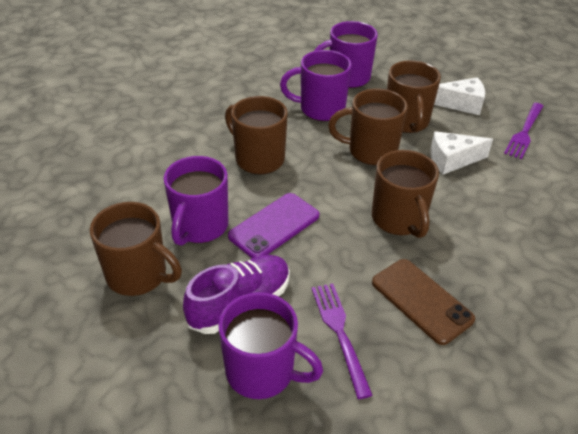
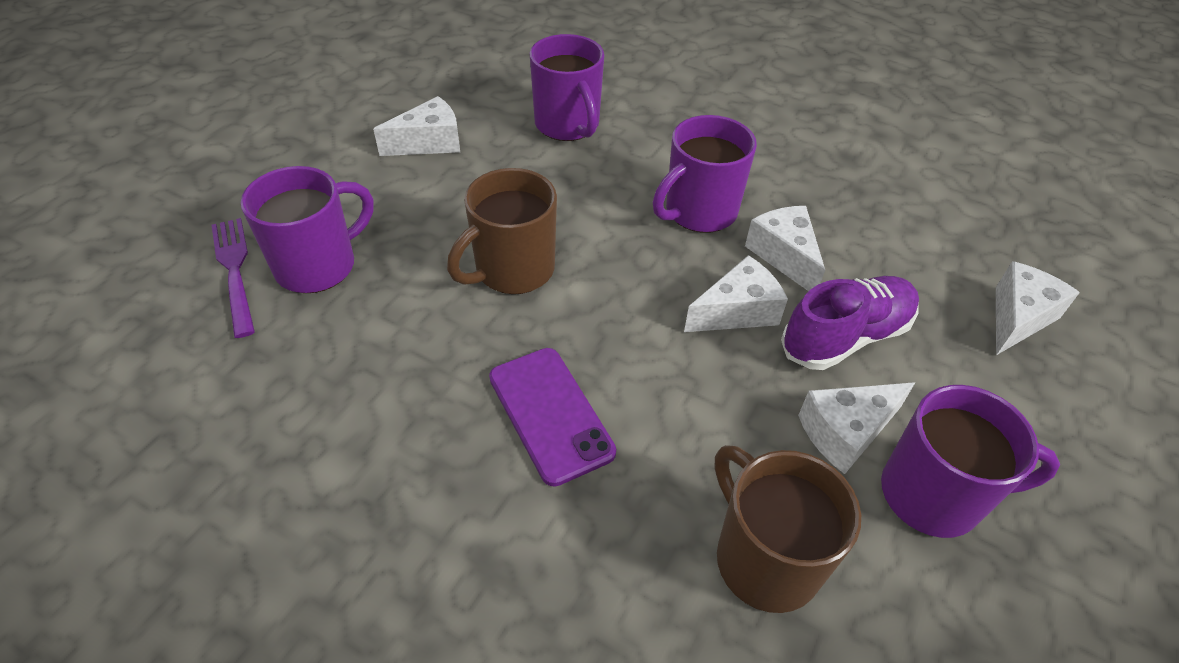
brown mug: 5 -> 2
brown phone: 1 -> 0
purple fork: 2 -> 1
white cheese: 2 -> 5

